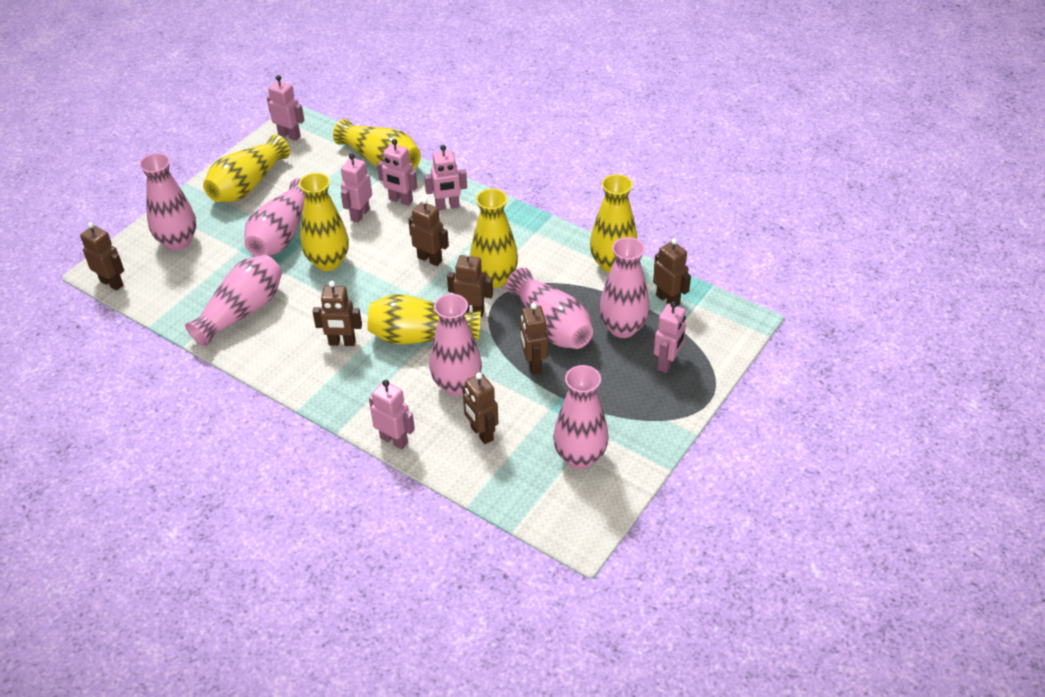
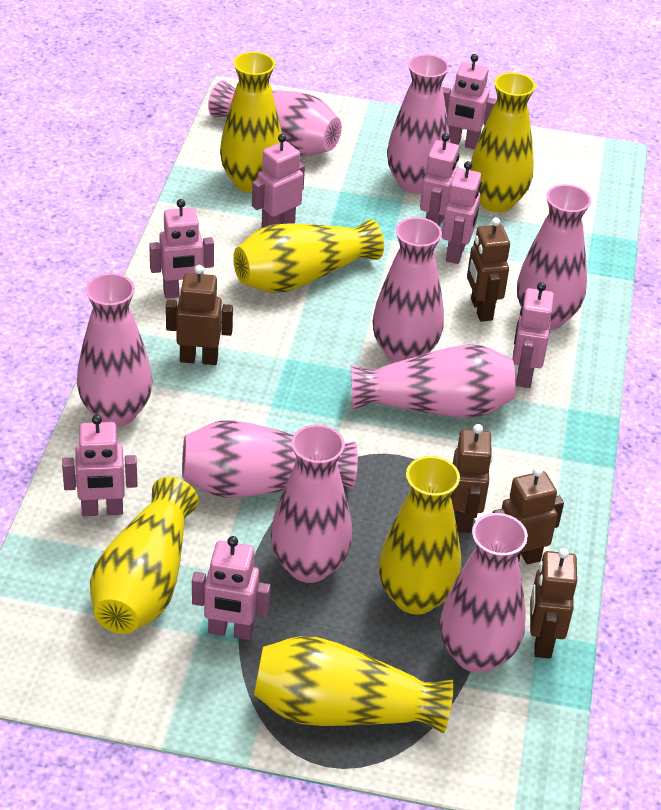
brown robot: 7 -> 5
pink robot: 6 -> 8
pink vase: 7 -> 9

